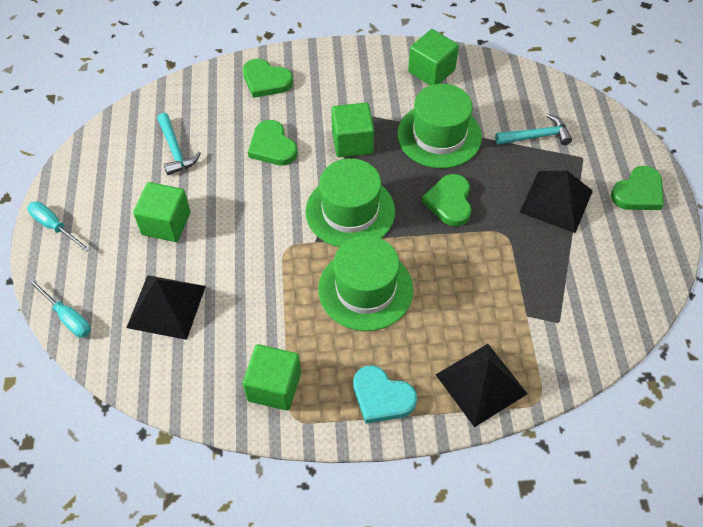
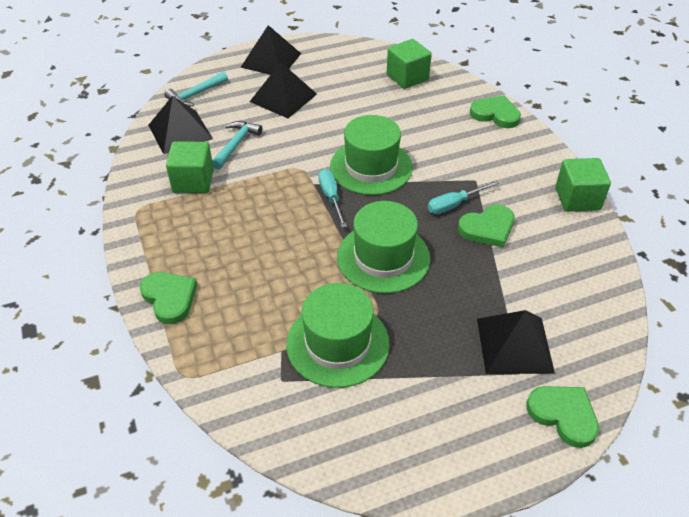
black pyramid: 3 -> 4
green cube: 4 -> 3
turquoise heart: 1 -> 0

